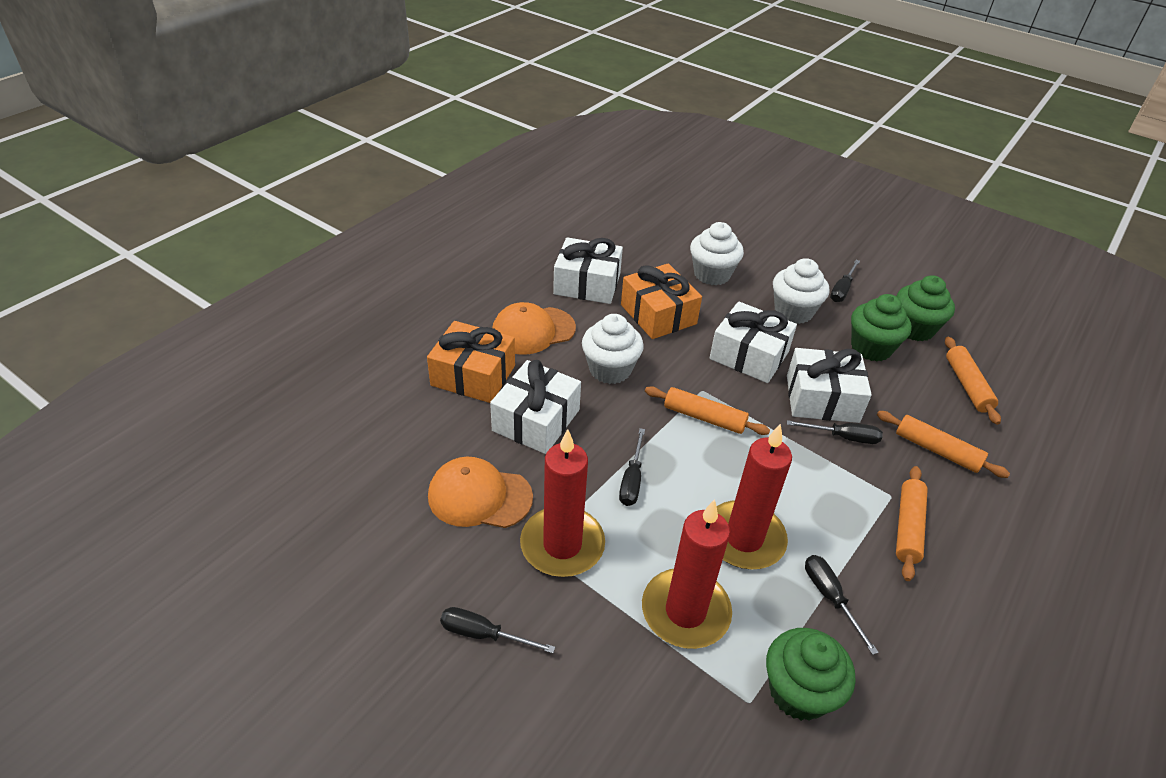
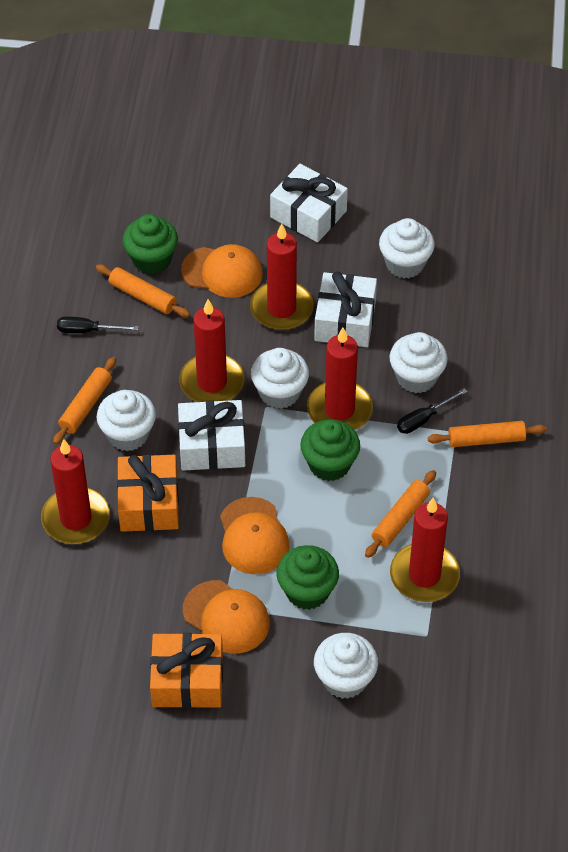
black screwdriver: 5 -> 2
orange cap: 2 -> 3
red candle: 3 -> 5
white cupcake: 3 -> 5
white gift: 4 -> 3

